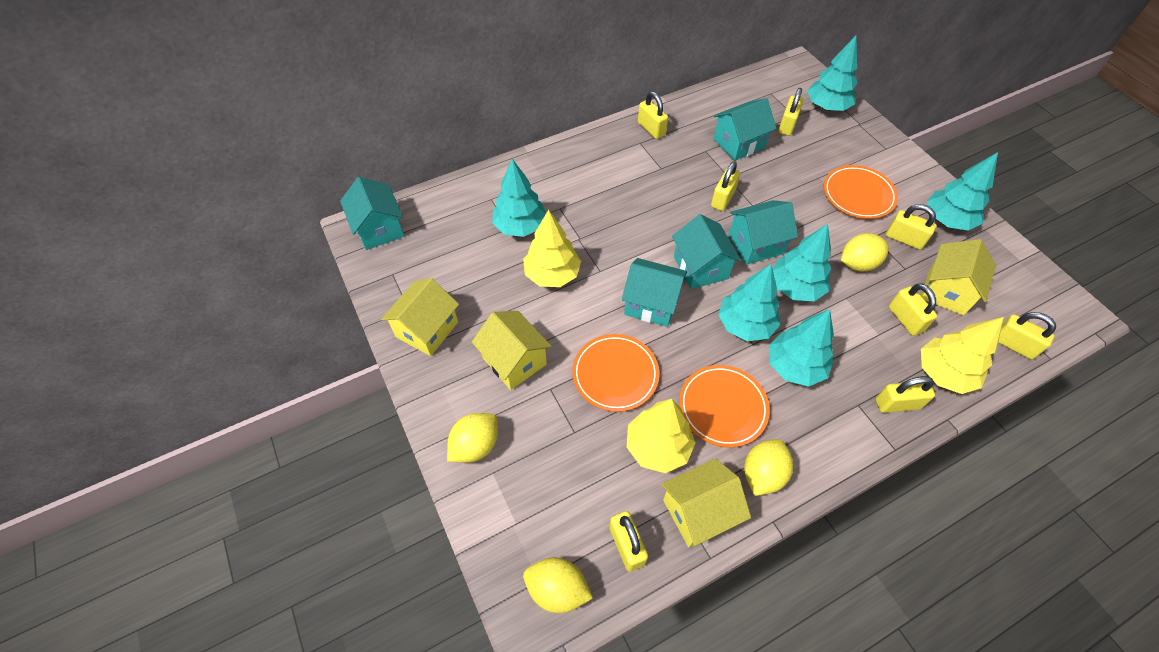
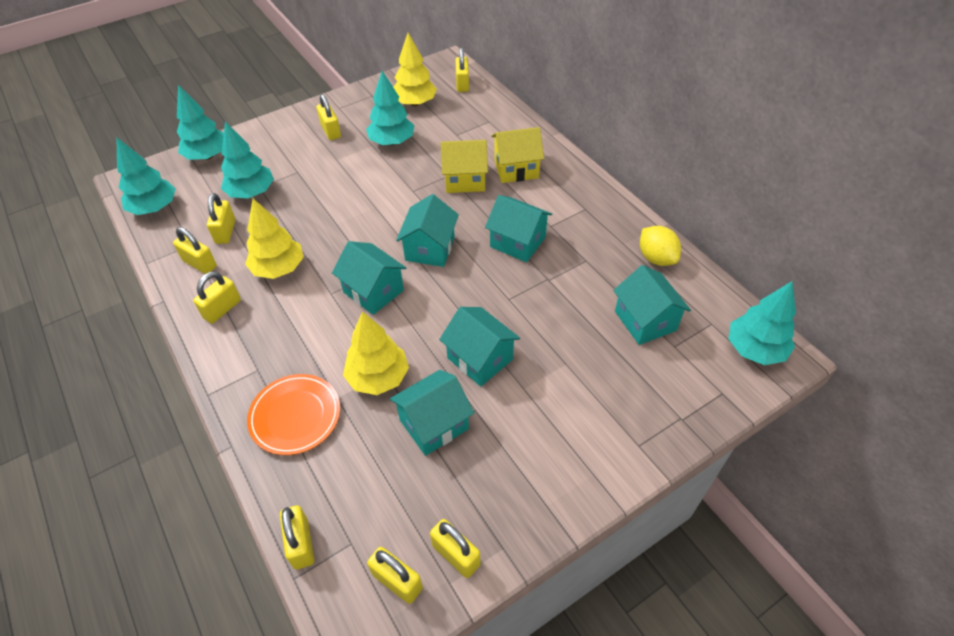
orange plate: 3 -> 1
turquoise house: 5 -> 6
turquoise tree: 6 -> 5
yellow house: 4 -> 2
yellow lemon: 4 -> 1

